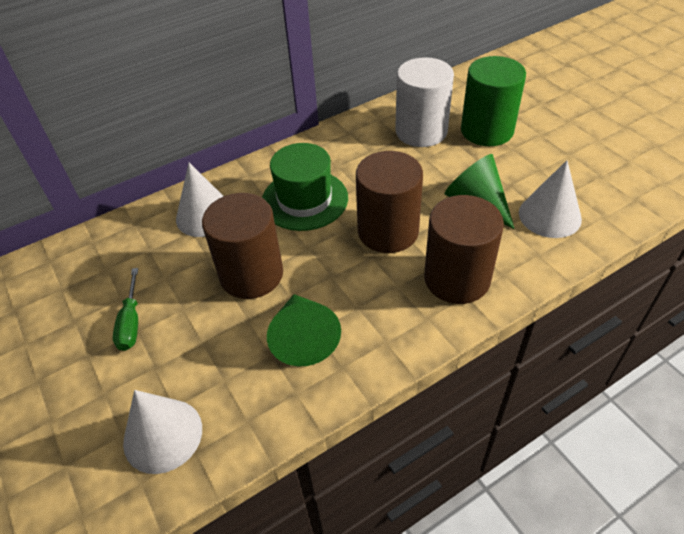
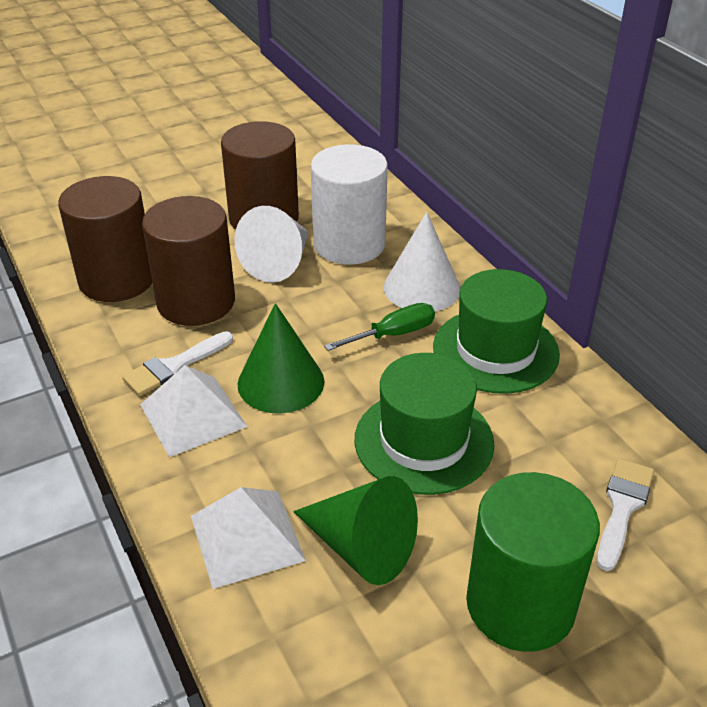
green hat: 1 -> 2
white brush: 0 -> 2
white cone: 3 -> 2
white pyramid: 0 -> 2

